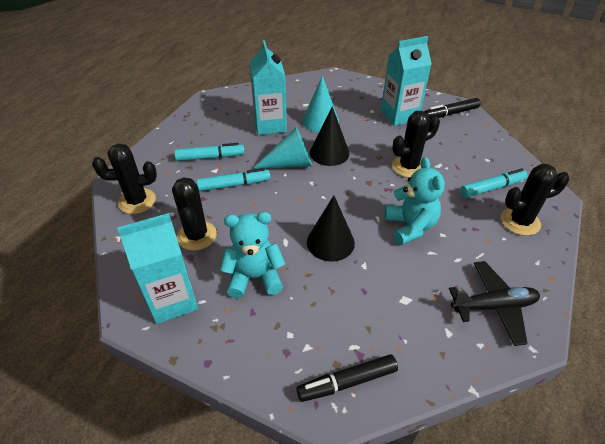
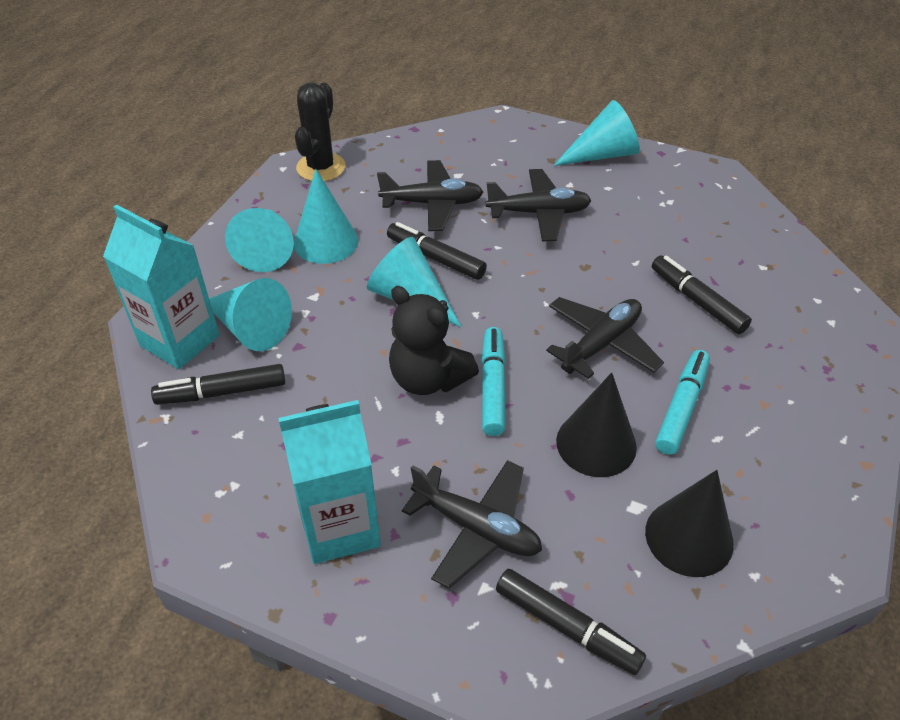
black cactus: 4 -> 1
black marker: 2 -> 4
black plane: 1 -> 4
black teddy bear: 0 -> 1
turquoise carton: 3 -> 2
turquoise cone: 2 -> 5
turquoise marker: 3 -> 2
turquoise teddy bear: 2 -> 0

